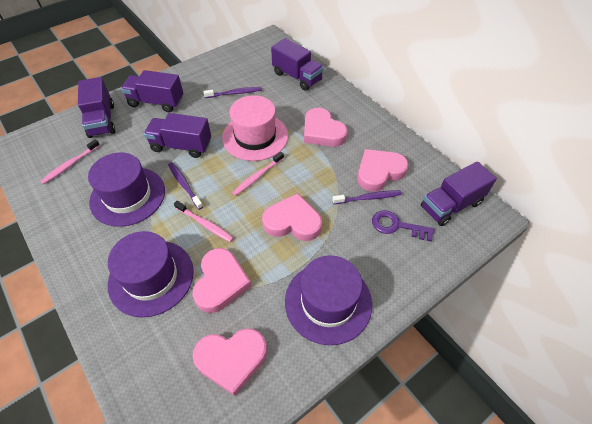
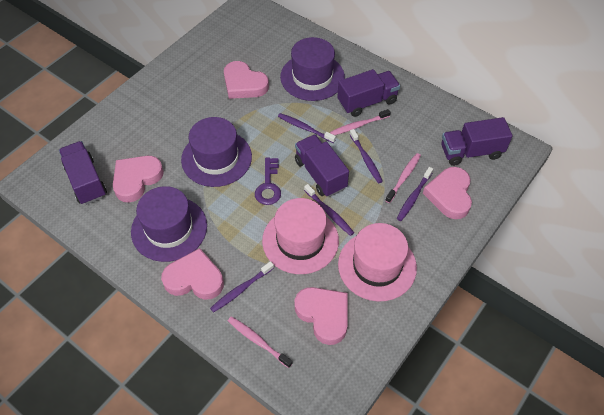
pink hat: 1 -> 2
purple toothbrush: 3 -> 5
purple truck: 5 -> 4

